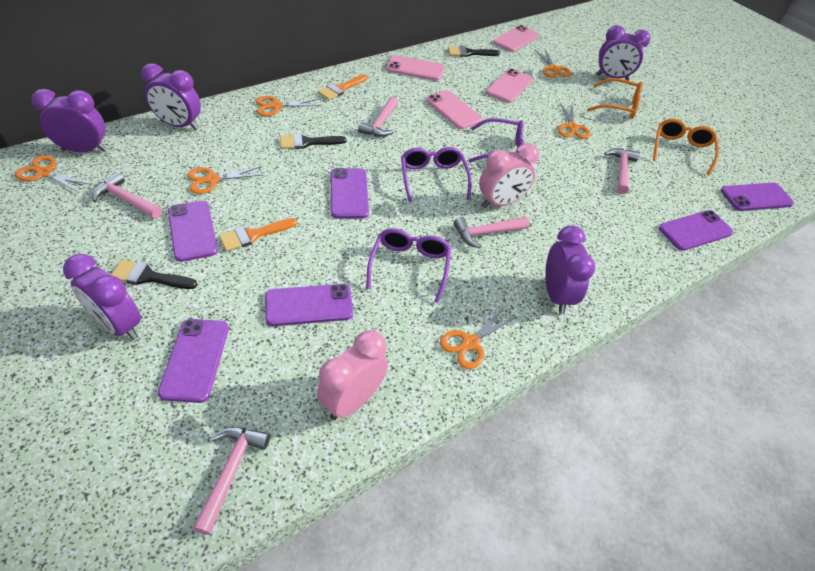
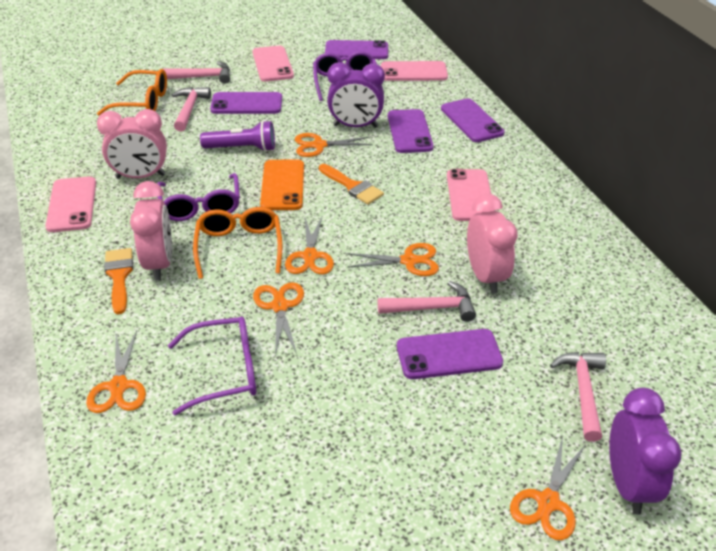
black brush: 3 -> 0
orange phone: 0 -> 1
pink clock: 2 -> 3
pink hammer: 5 -> 4
purple clock: 5 -> 2
purple flashlight: 0 -> 1
purple phone: 6 -> 5

